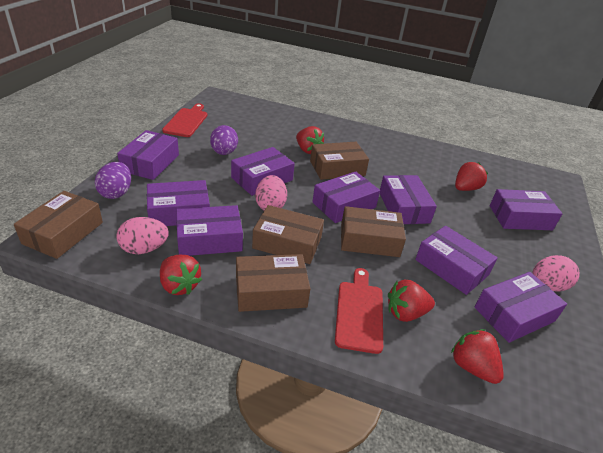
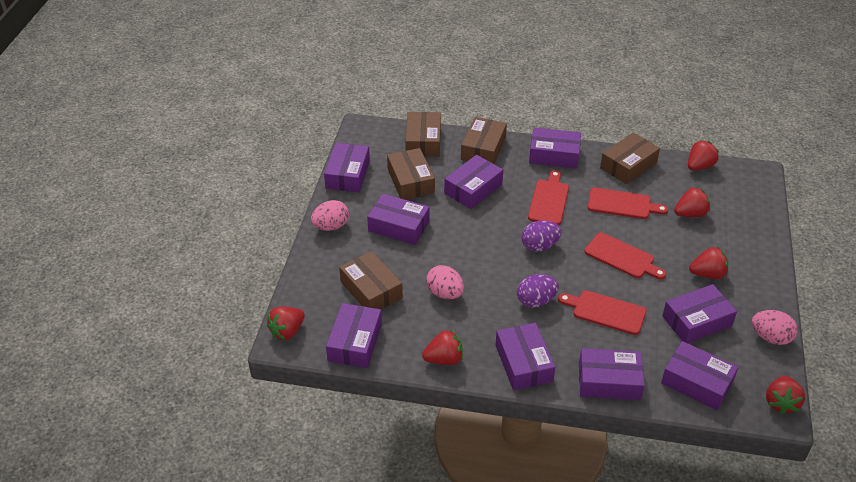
red cutting board: 2 -> 4
red strawberry: 5 -> 6

